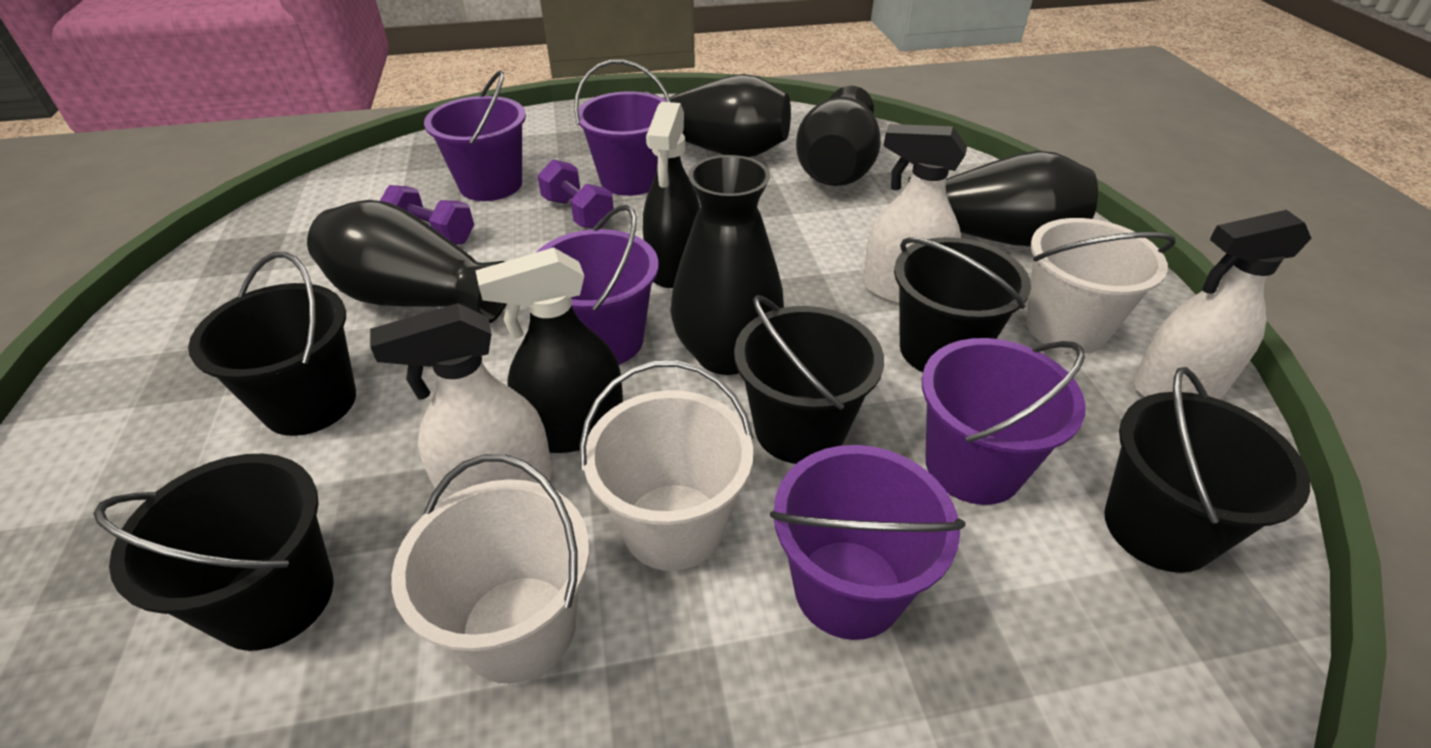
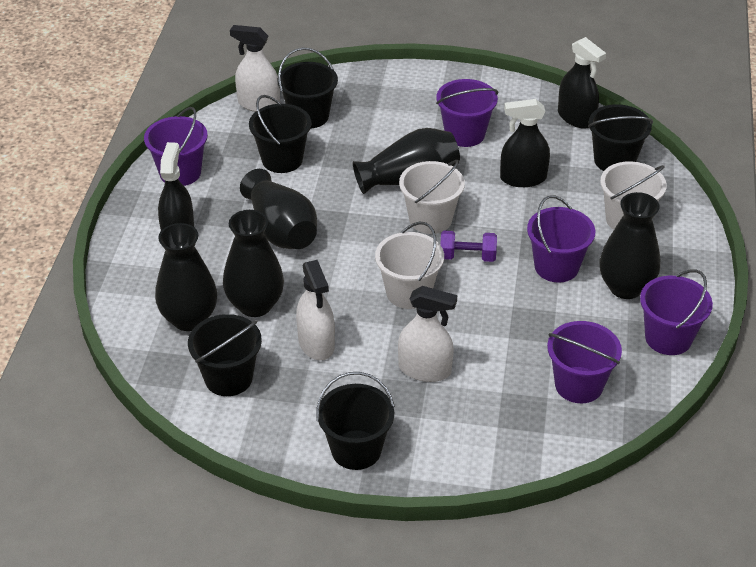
black spray bottle: 2 -> 3
purple dumbbell: 2 -> 1

